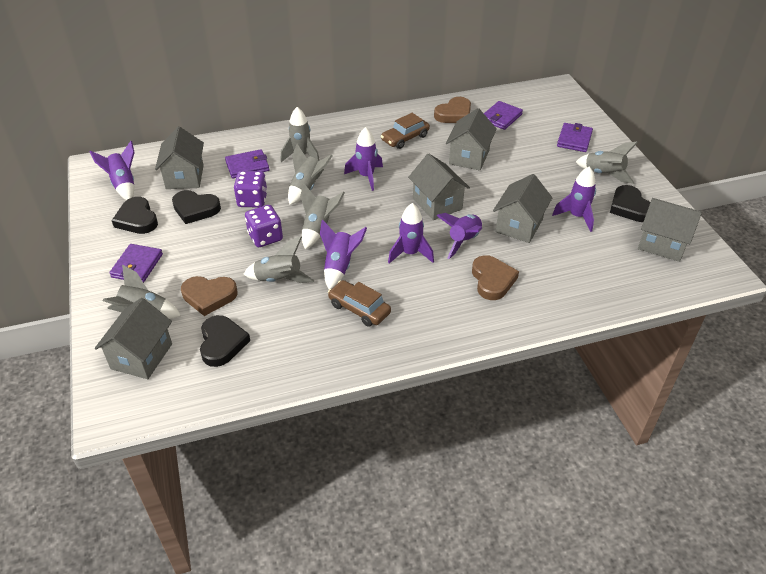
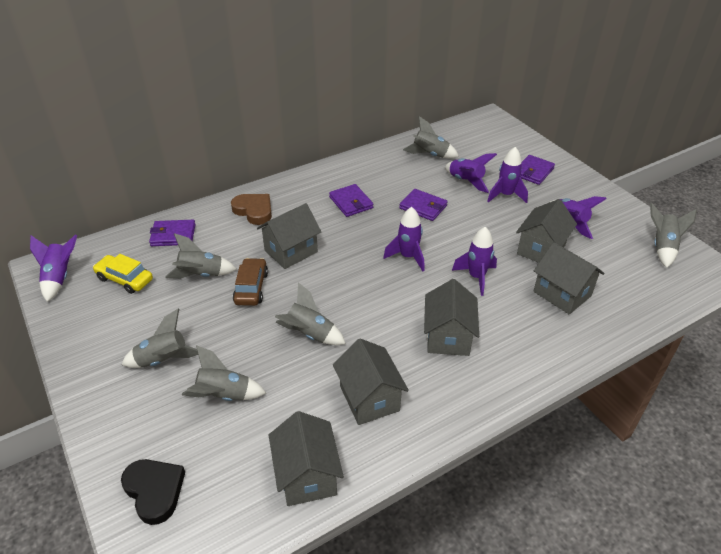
black heart: 4 -> 1
brown car: 2 -> 1
brown heart: 3 -> 1
purple dice: 2 -> 0
yellow car: 0 -> 1

